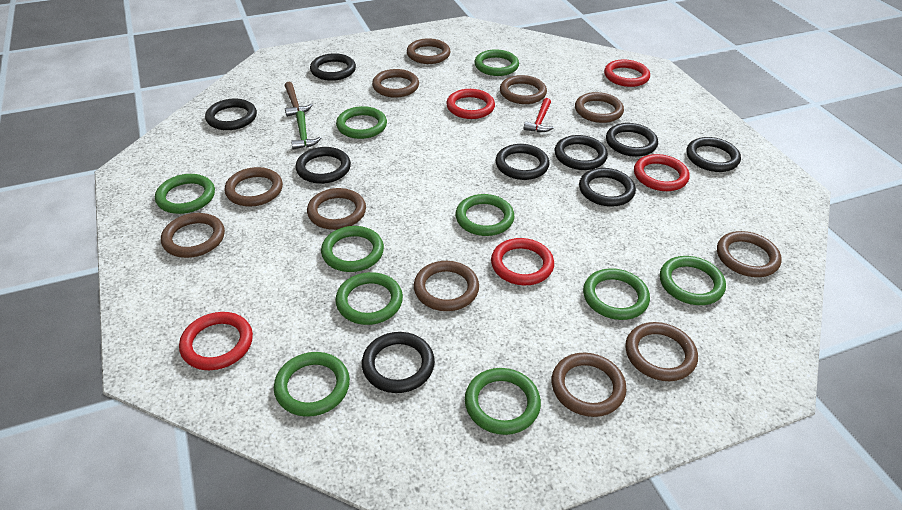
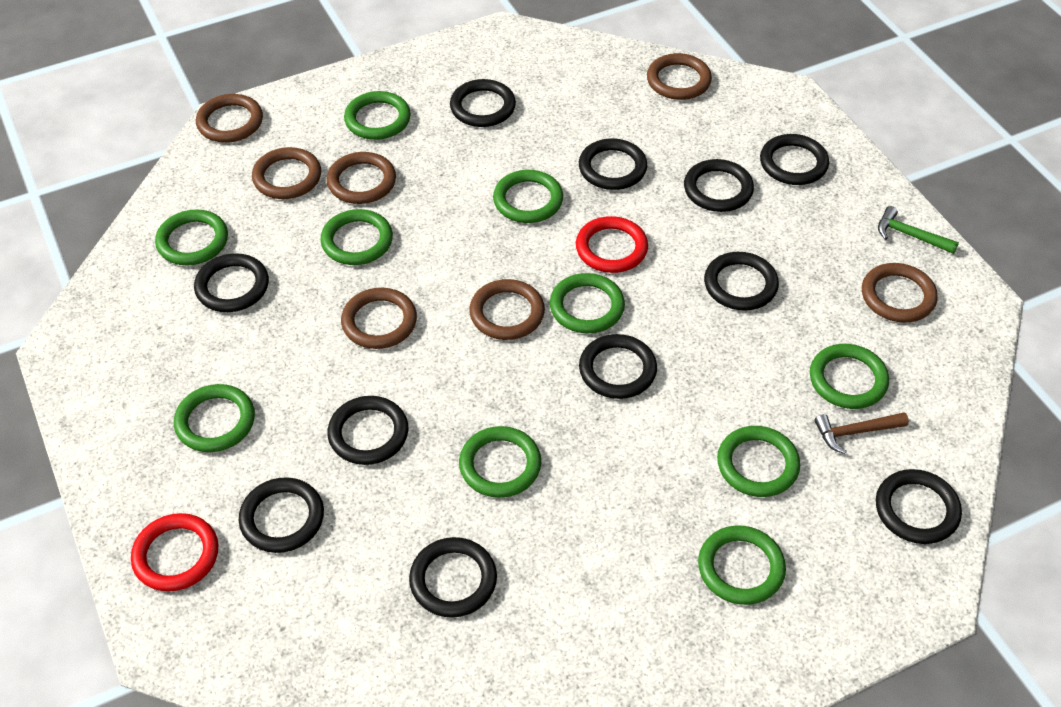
black ring: 9 -> 11
brown ring: 11 -> 7
red hammer: 1 -> 0
red ring: 5 -> 2

